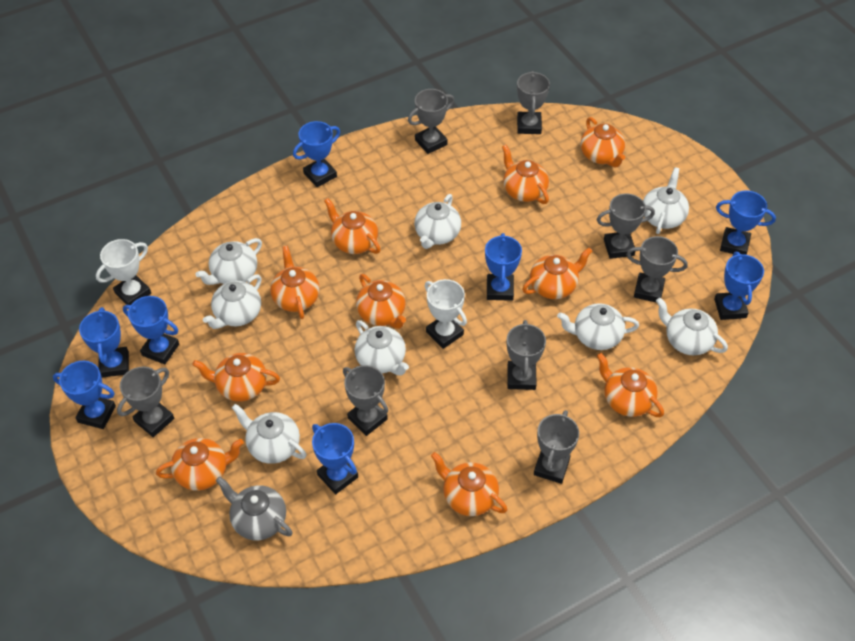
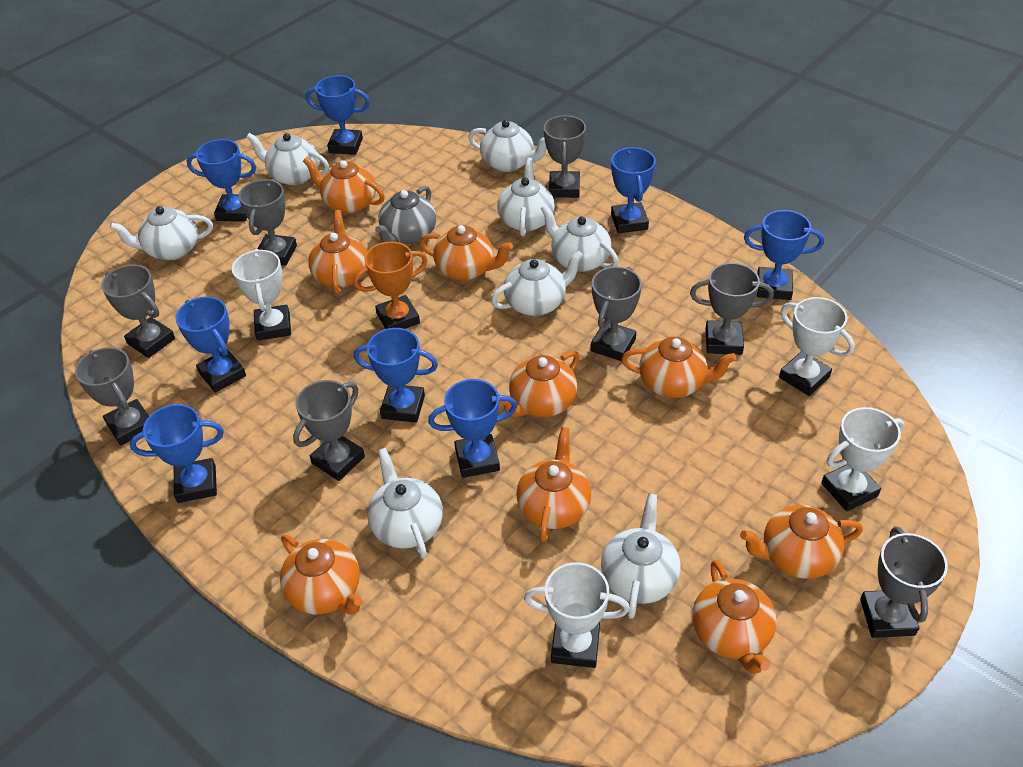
orange teapot: 10 -> 9
orange trophy: 0 -> 1
white trophy: 2 -> 4

